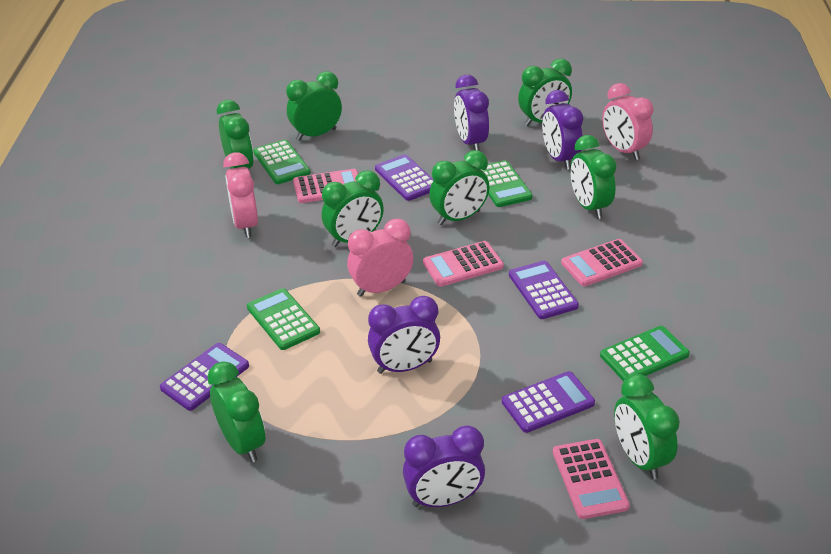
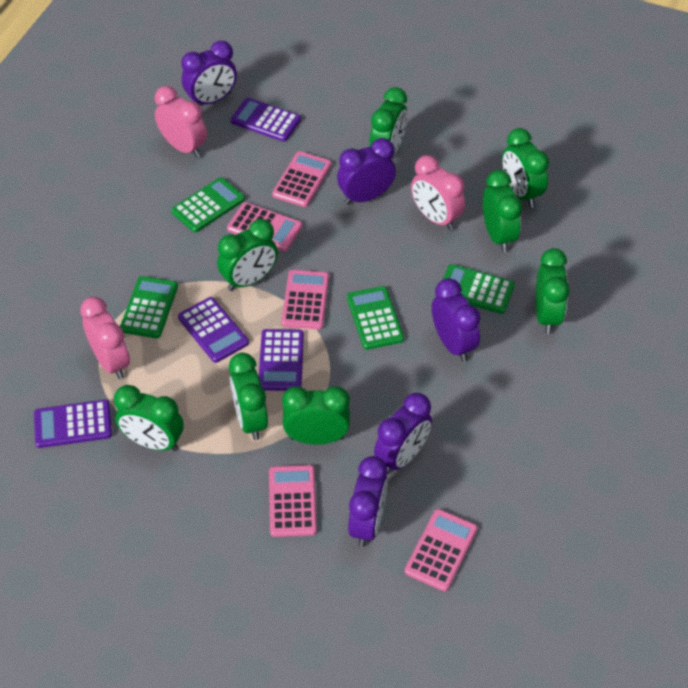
pink calculator: 4 -> 5
purple clock: 4 -> 5

